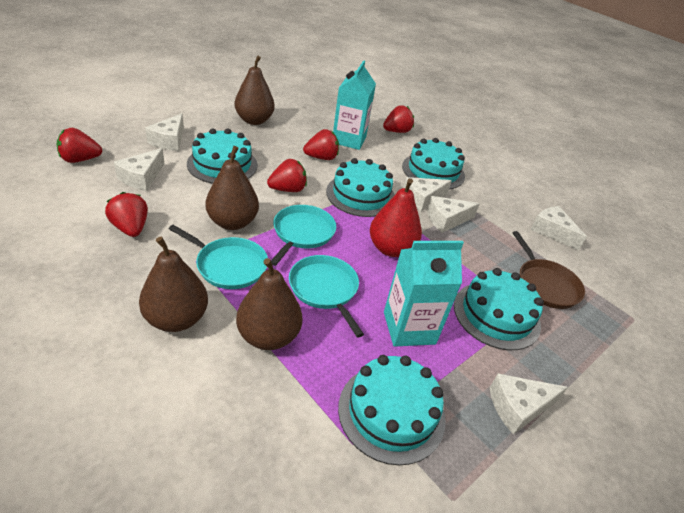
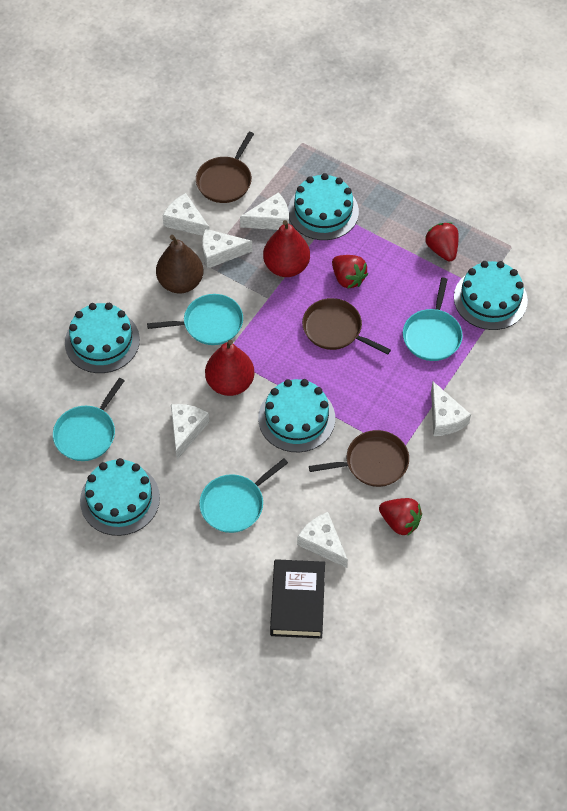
black book: 0 -> 1
brown pan: 1 -> 3
brown pear: 4 -> 1
red pear: 1 -> 2
red strawberry: 5 -> 3
turquoise carton: 2 -> 0
turquoise pan: 3 -> 4

